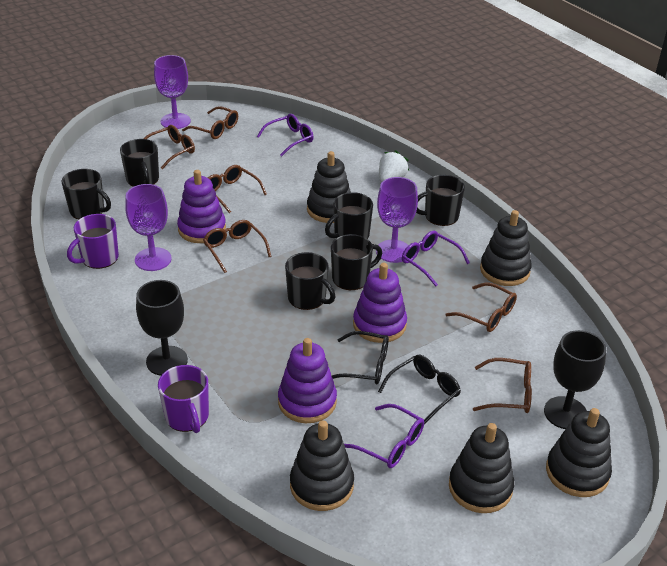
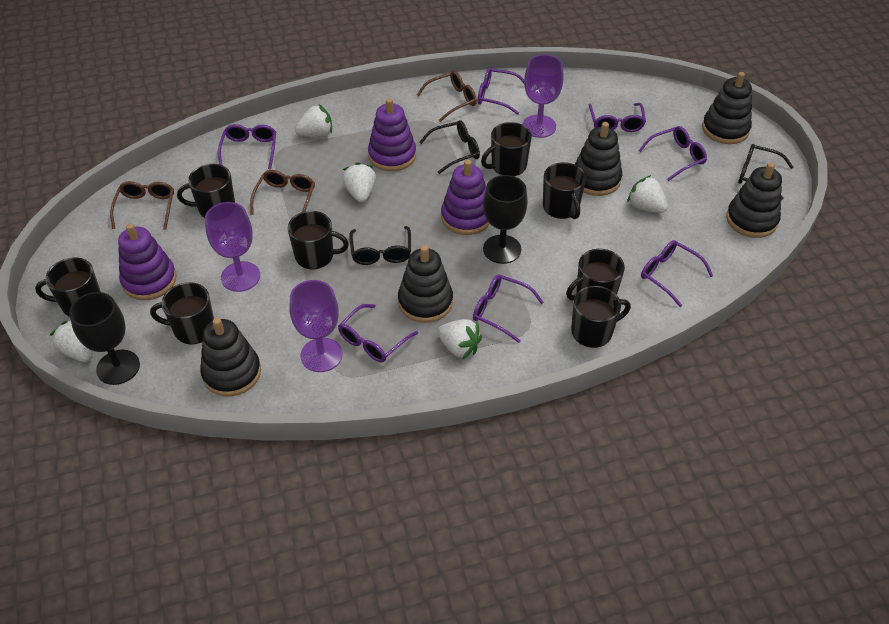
black glasses: 2 -> 3
black mug: 6 -> 8
brown glasses: 6 -> 3
purple glasses: 3 -> 7
purple mug: 2 -> 0
white strawberry: 1 -> 5

